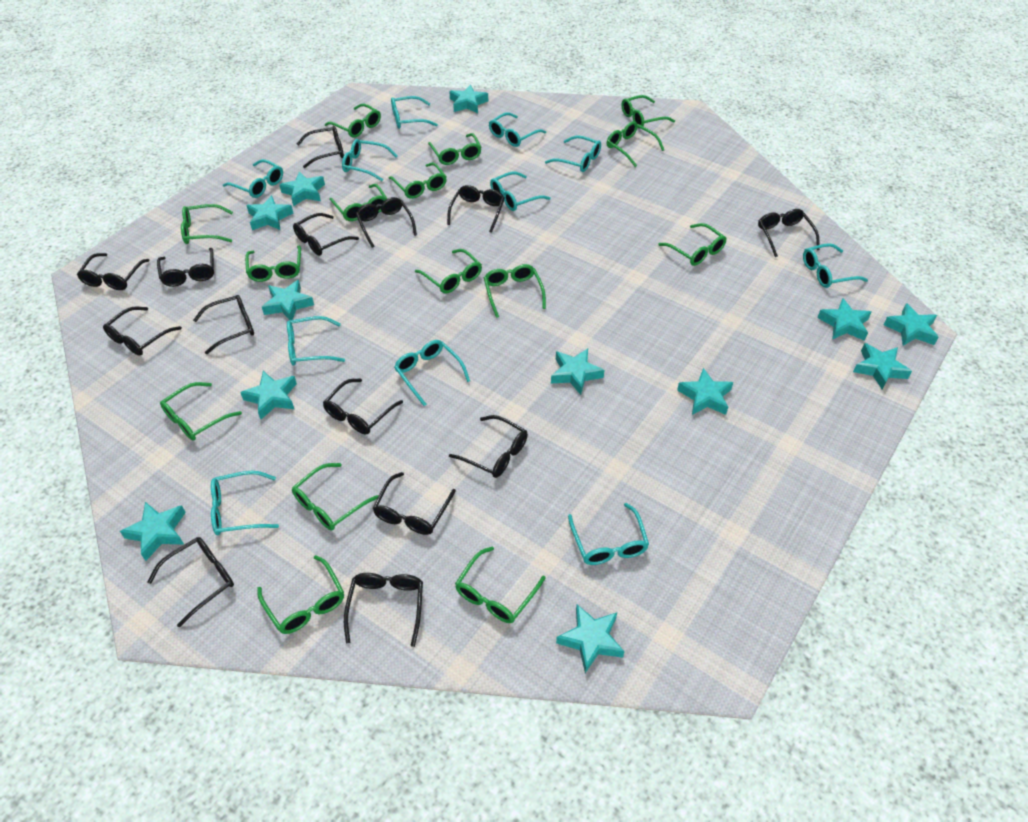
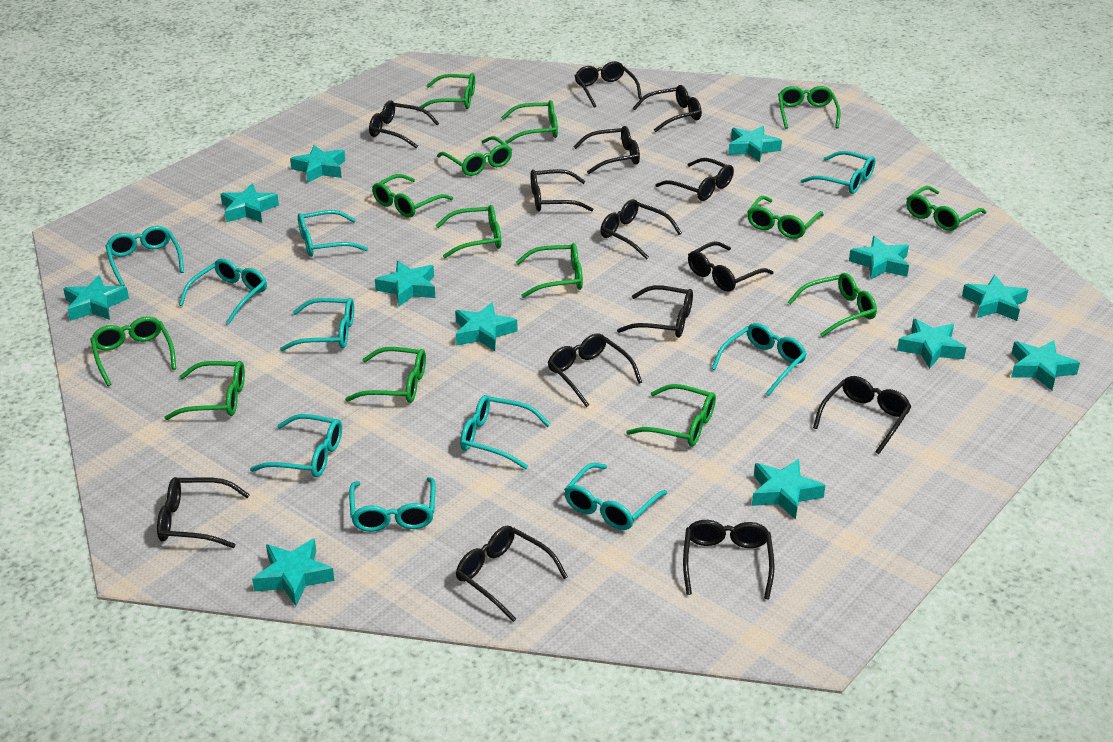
green glasses: 15 -> 14
turquoise glasses: 11 -> 10

